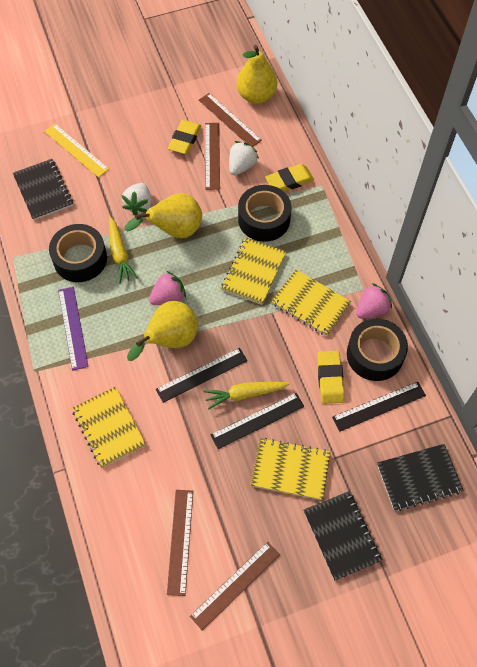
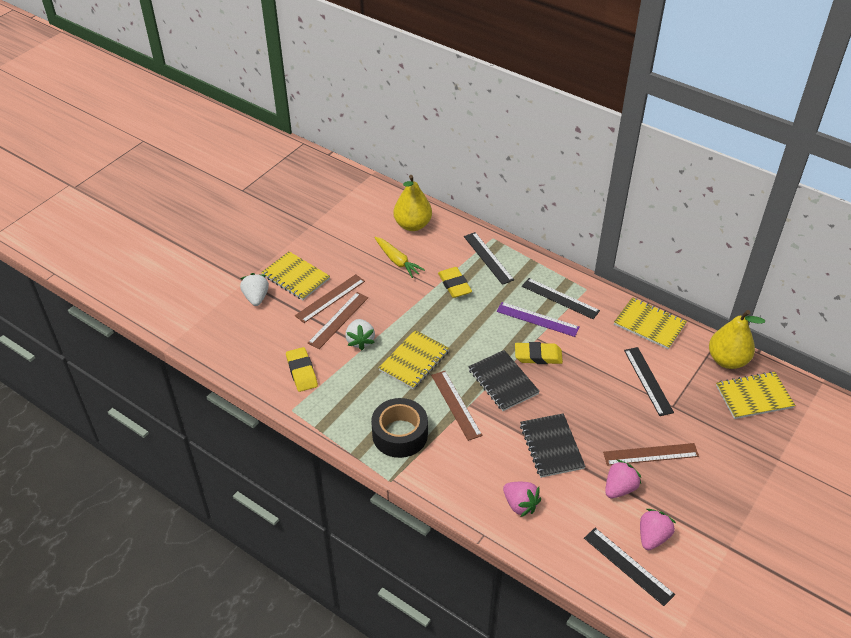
black notebook: 3 -> 2
black ruler: 3 -> 4
black tape: 3 -> 1
pink strawberry: 2 -> 3
yellow carrot: 2 -> 1
yellow pear: 3 -> 2
yellow ruler: 1 -> 0

